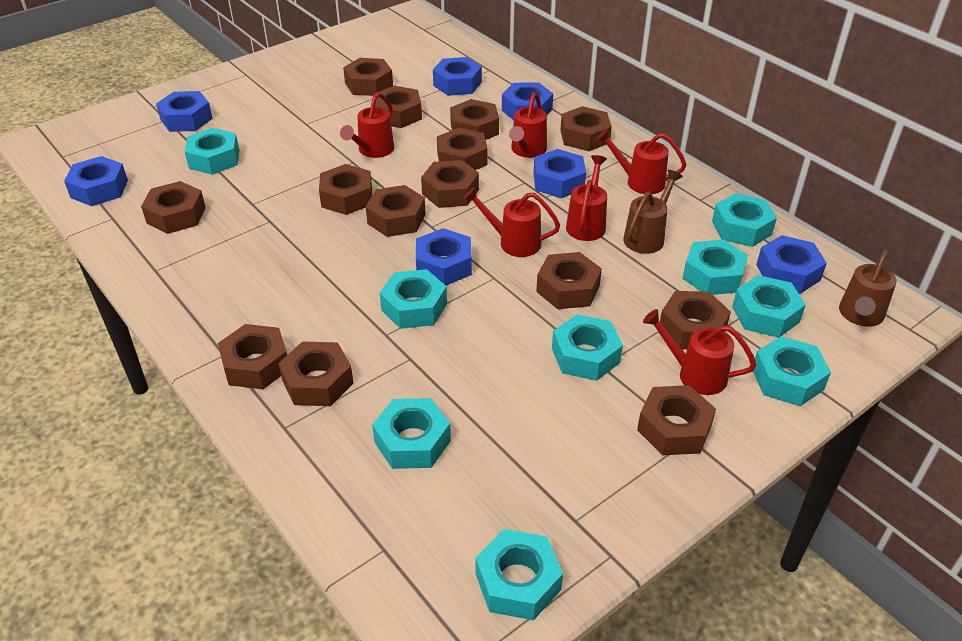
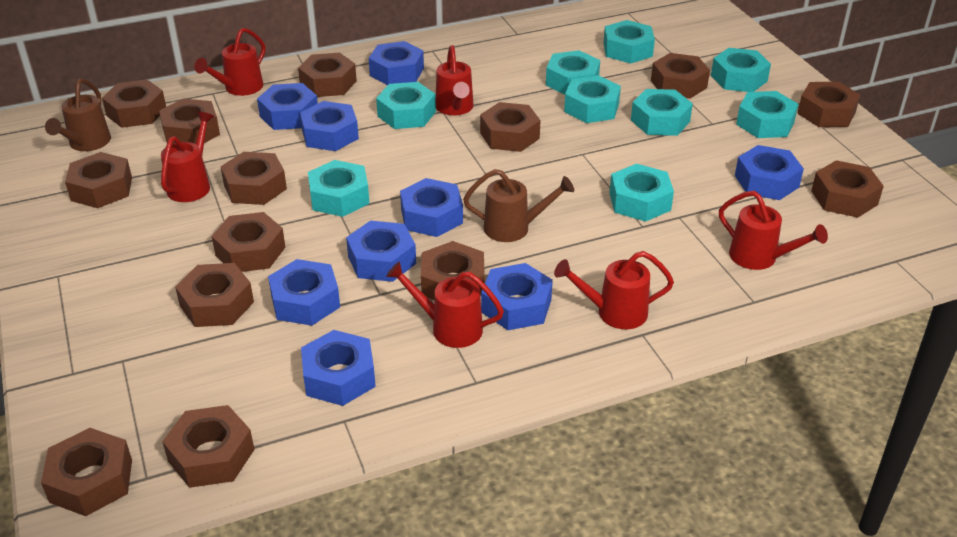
blue nut: 7 -> 9

